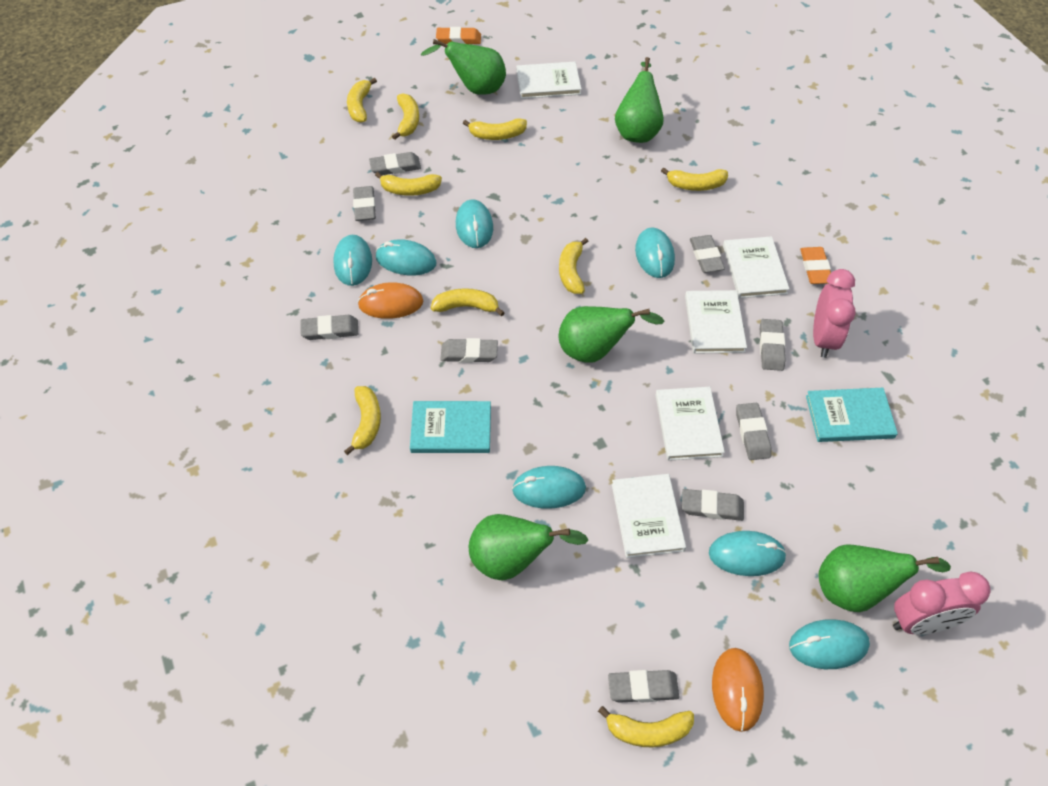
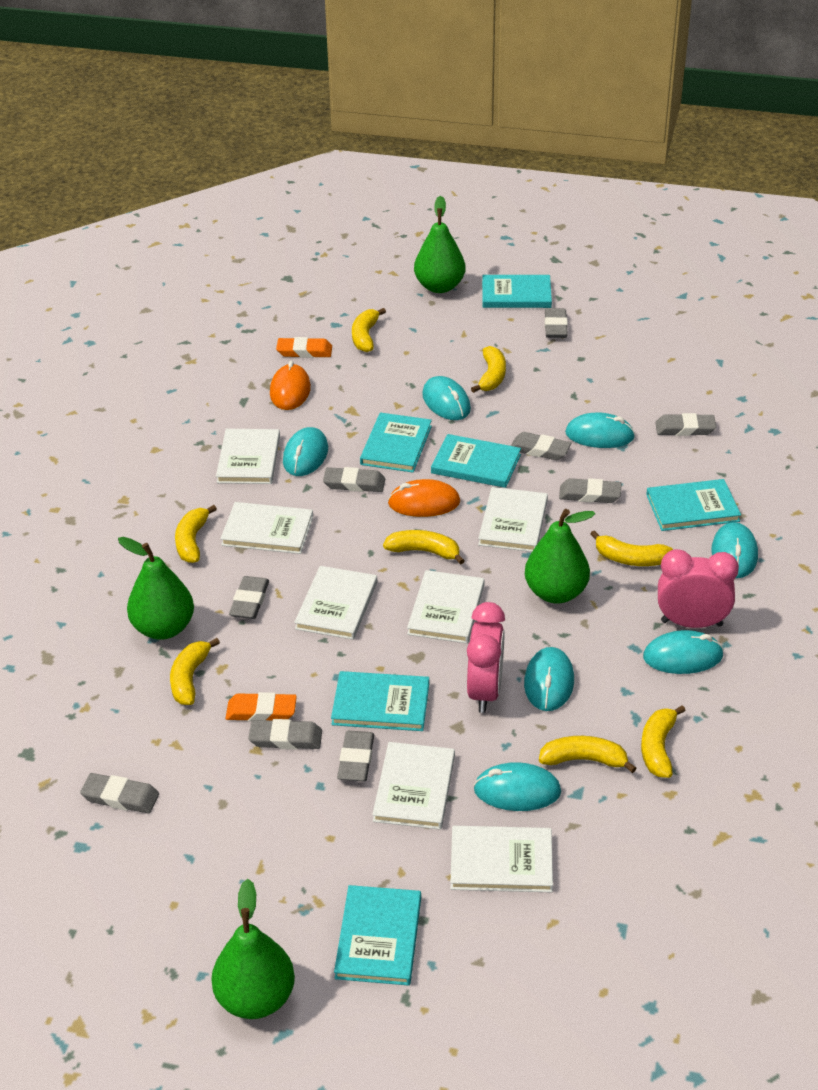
green pear: 5 -> 4
turquoise book: 2 -> 6
white book: 5 -> 7
yellow banana: 9 -> 8

